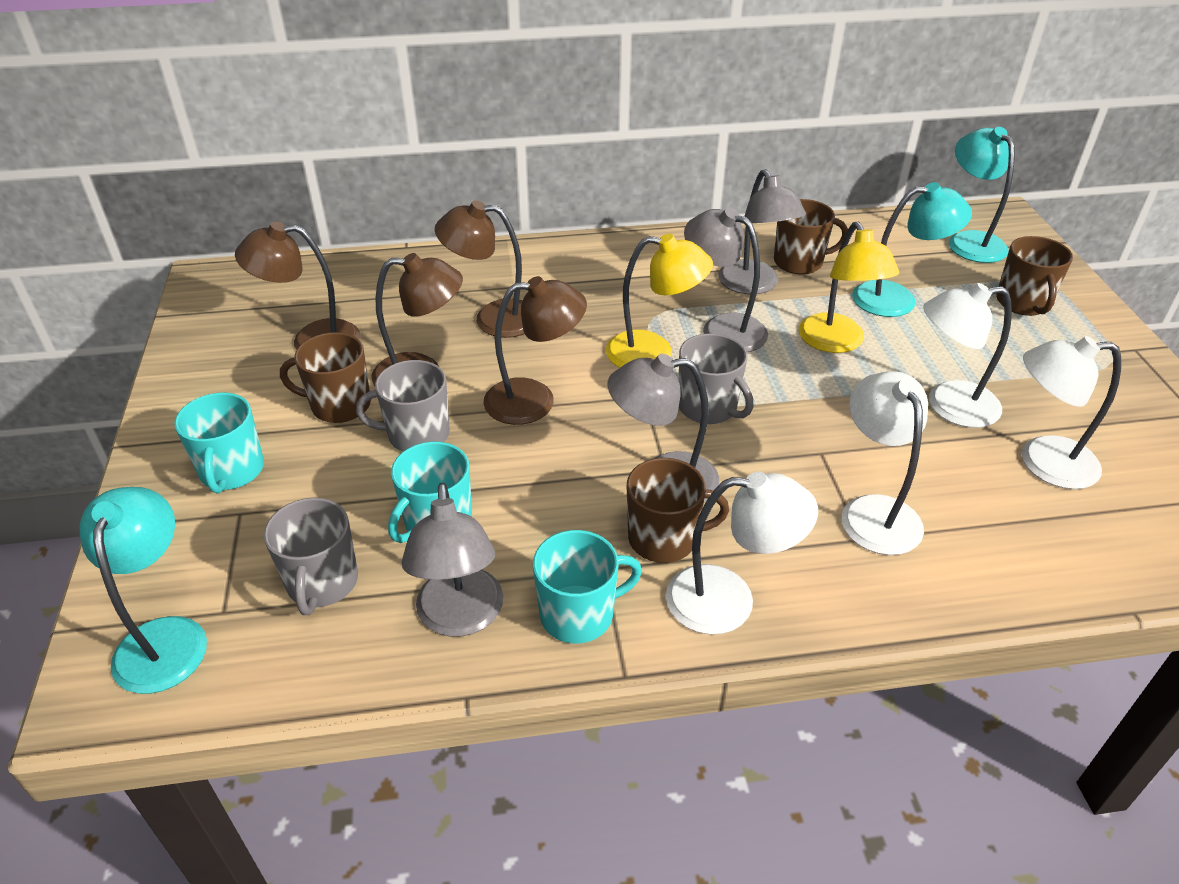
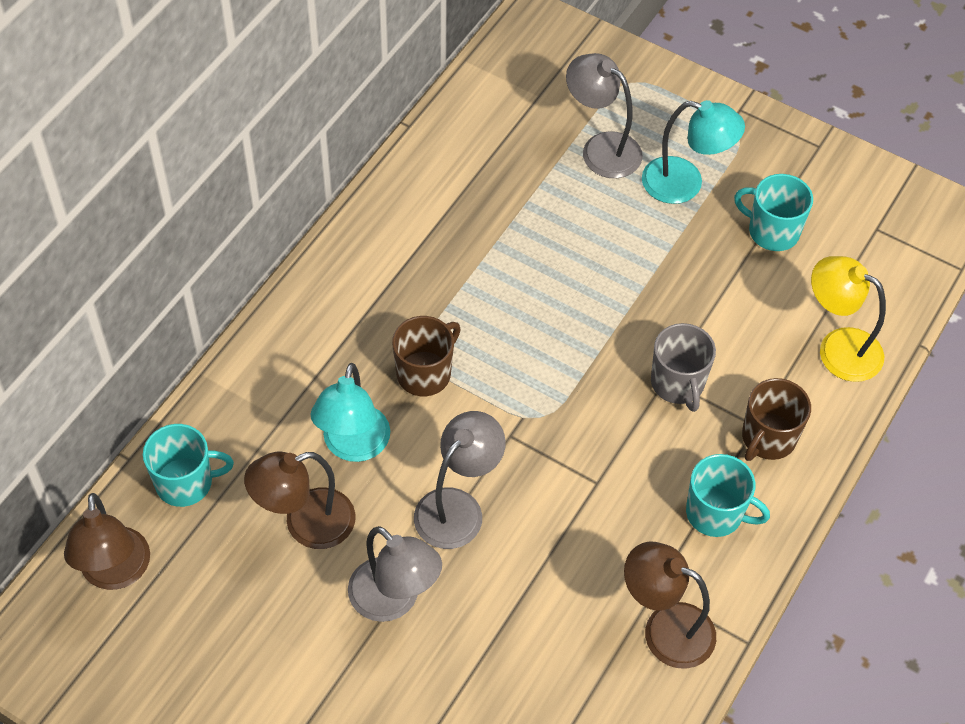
brown lamp: 4 -> 3
brown mug: 4 -> 2
grey lamp: 4 -> 3
grey mug: 3 -> 1
turquoise lamp: 3 -> 2
white lamp: 4 -> 0
yellow lamp: 2 -> 1

